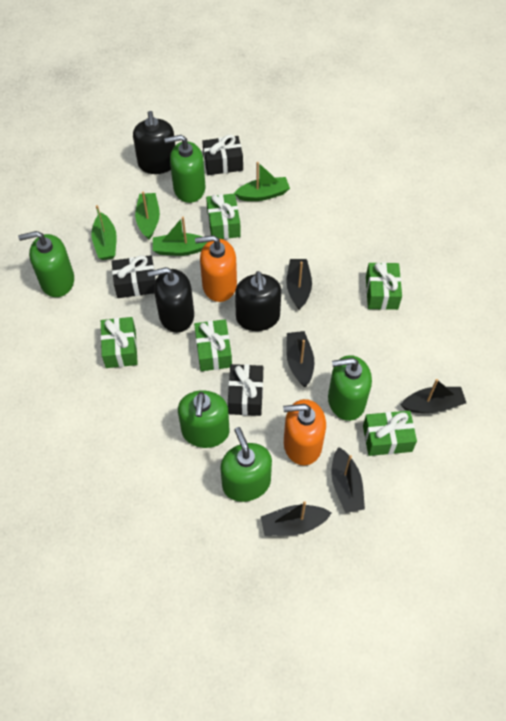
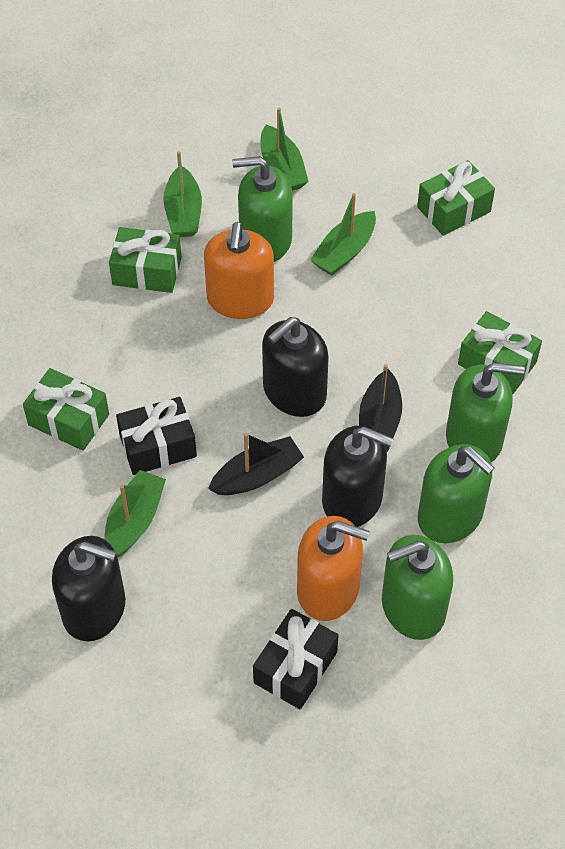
black boat: 5 -> 2
black gift: 3 -> 2
green gift: 5 -> 4
green soap dispenser: 5 -> 4

